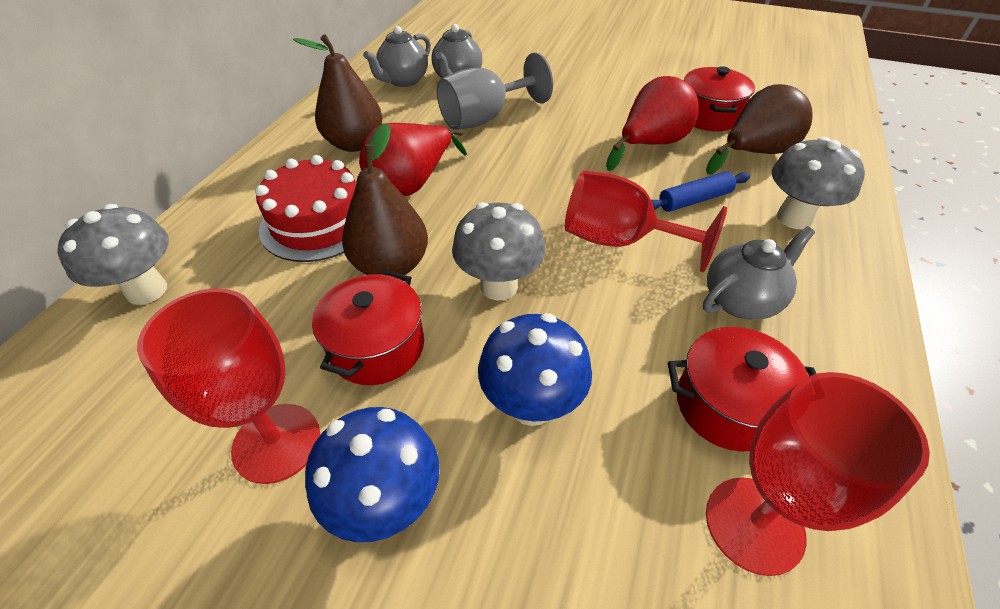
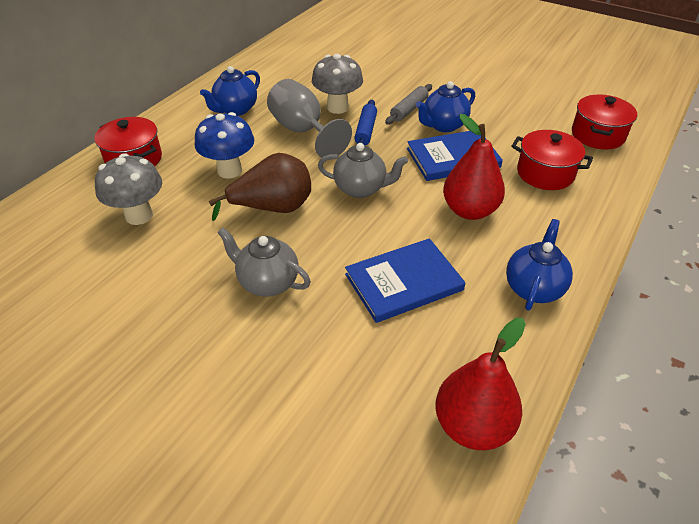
blue book: 0 -> 2
blue mushroom: 2 -> 1
blue teapot: 0 -> 3
brown pear: 3 -> 1
grey mushroom: 3 -> 2
grey rolling pin: 0 -> 1
grey teapot: 3 -> 2
red cake: 1 -> 0
red goblet: 3 -> 0

